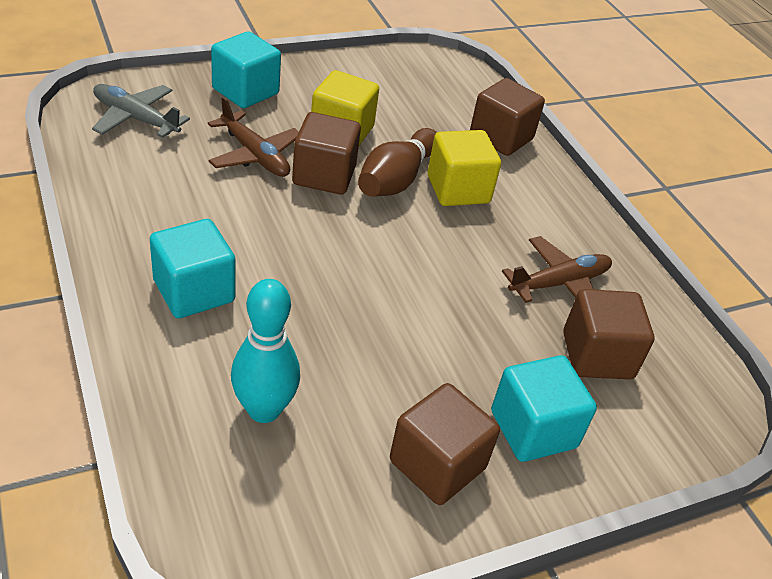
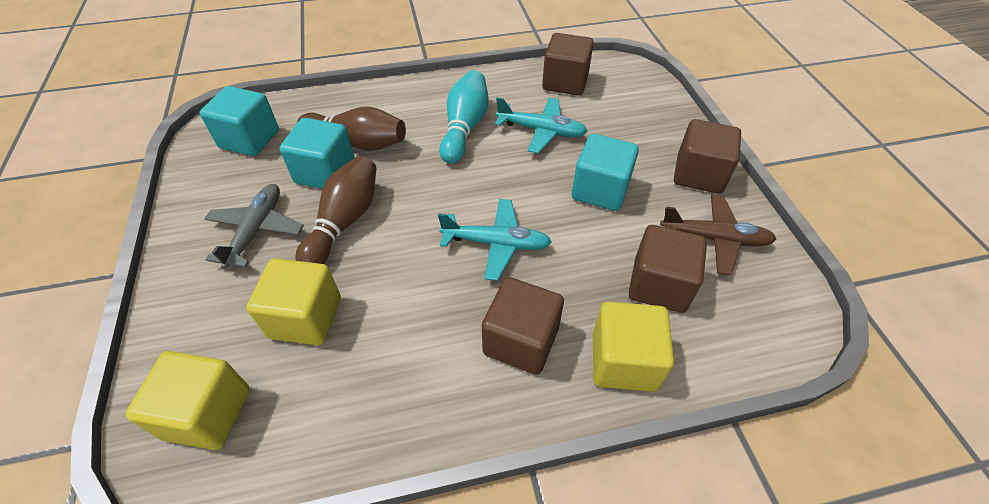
brown bowling pin: 1 -> 2
brown plane: 2 -> 1
turquoise plane: 0 -> 2
yellow cube: 2 -> 3

